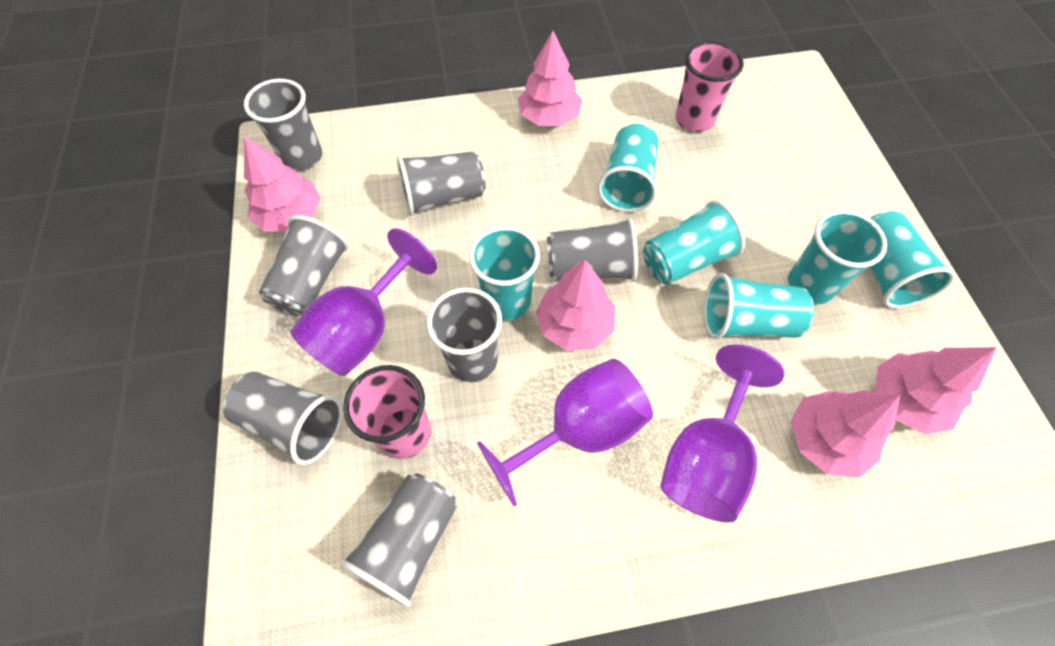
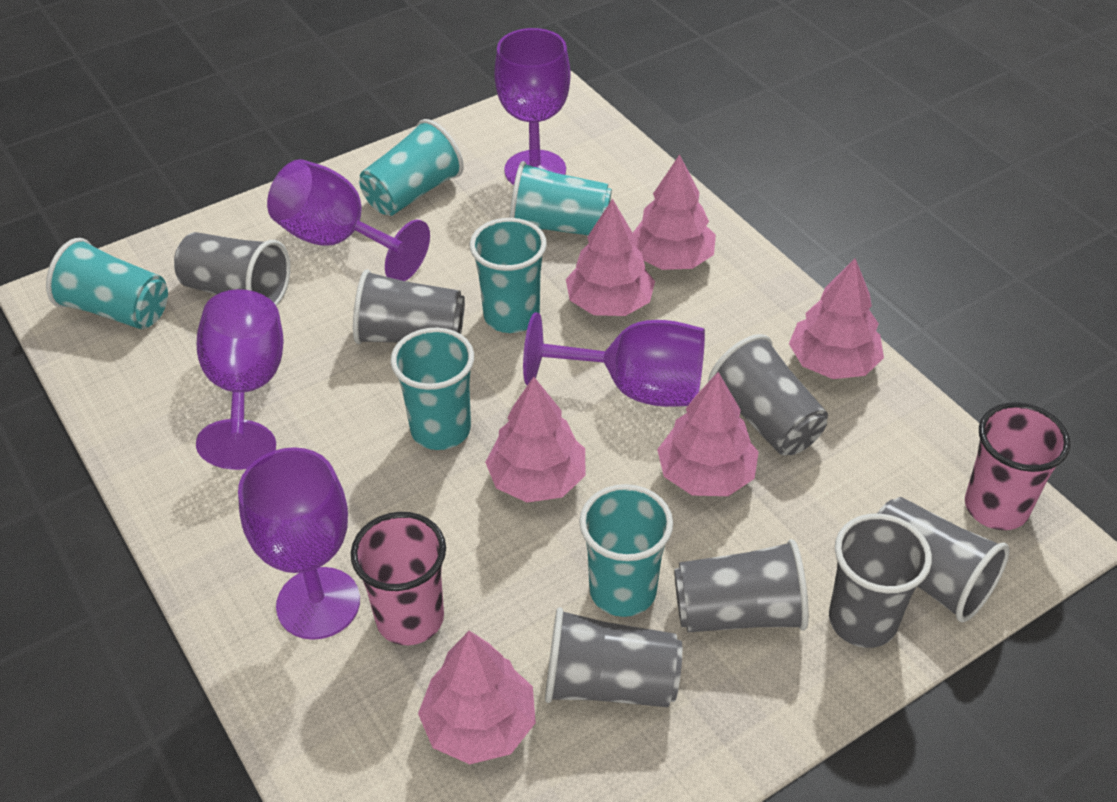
pink tree: 5 -> 6
purple goblet: 3 -> 5

